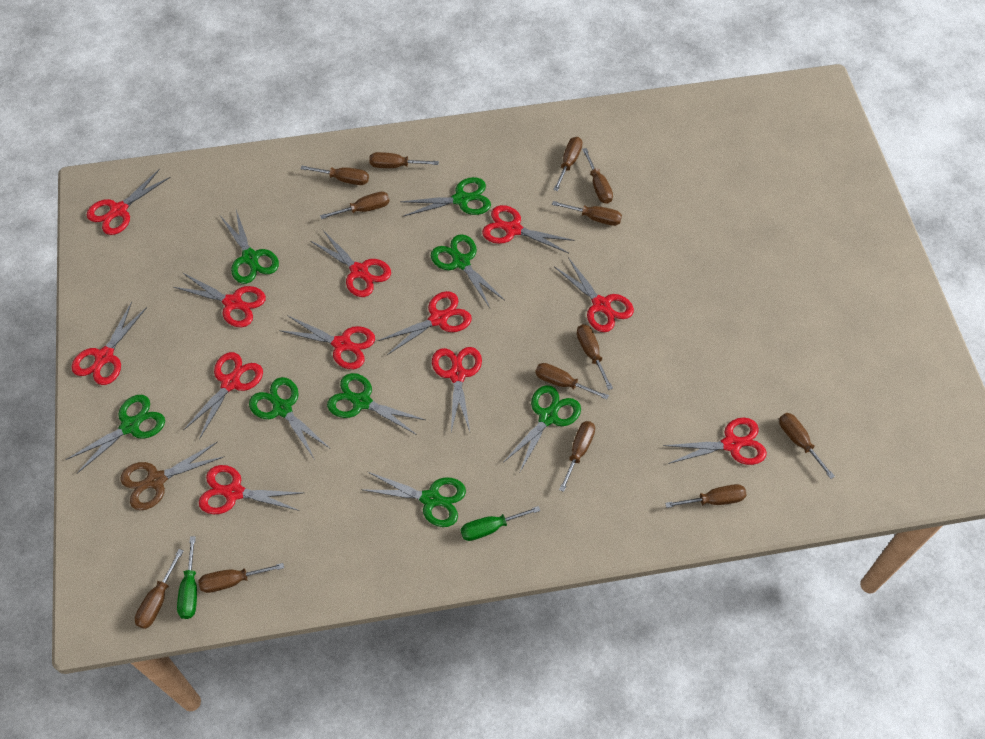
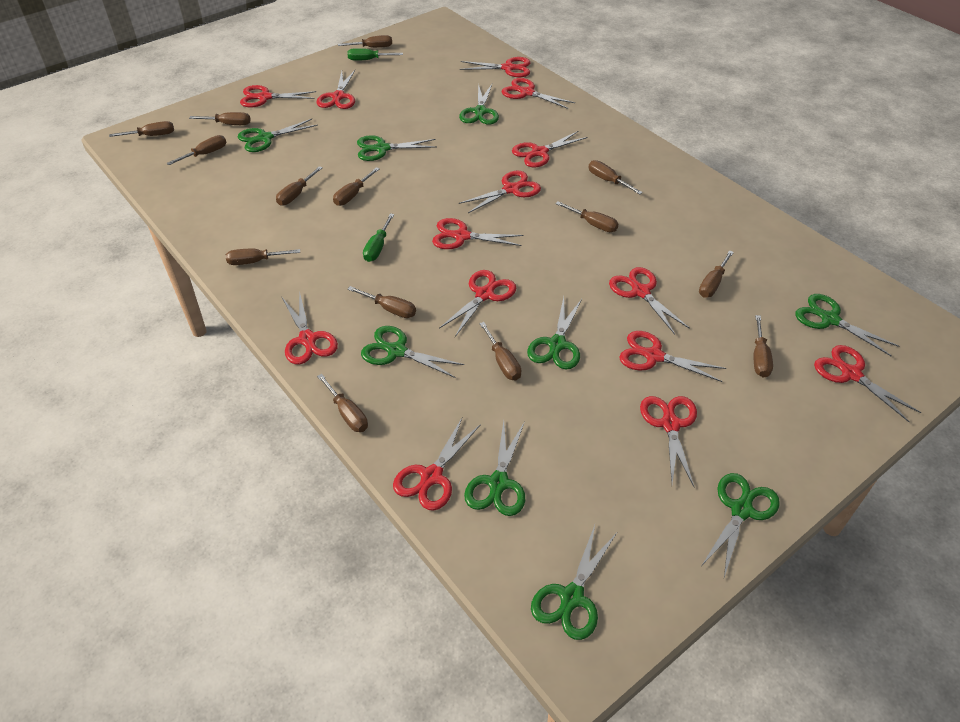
brown scissors: 1 -> 0
brown screwdriver: 13 -> 14
green scissors: 8 -> 9
red scissors: 12 -> 14

